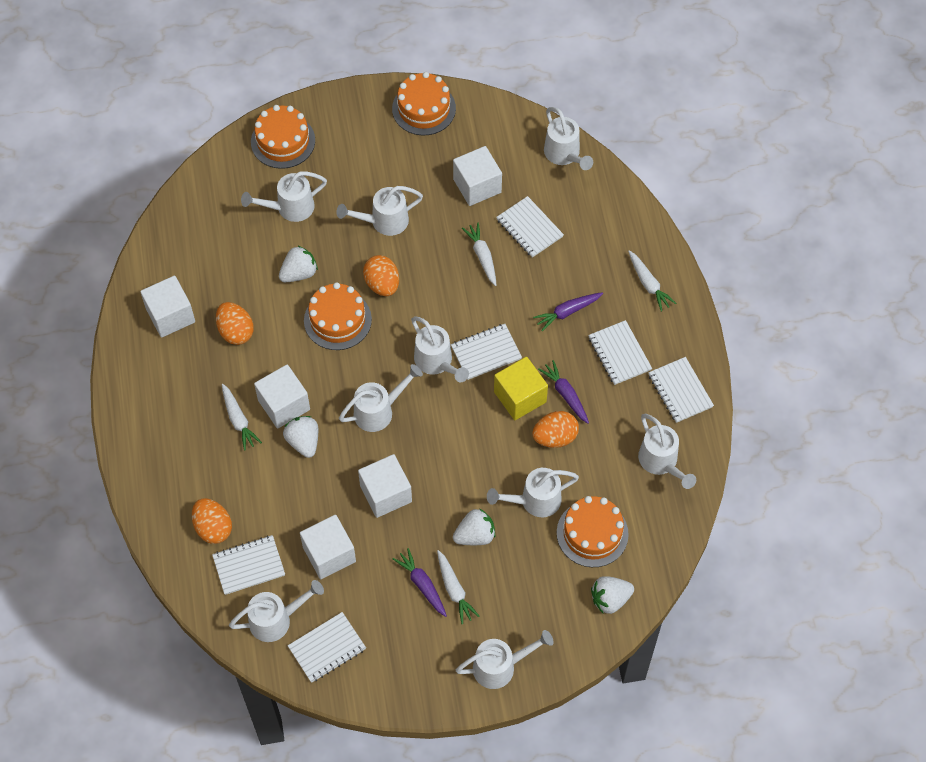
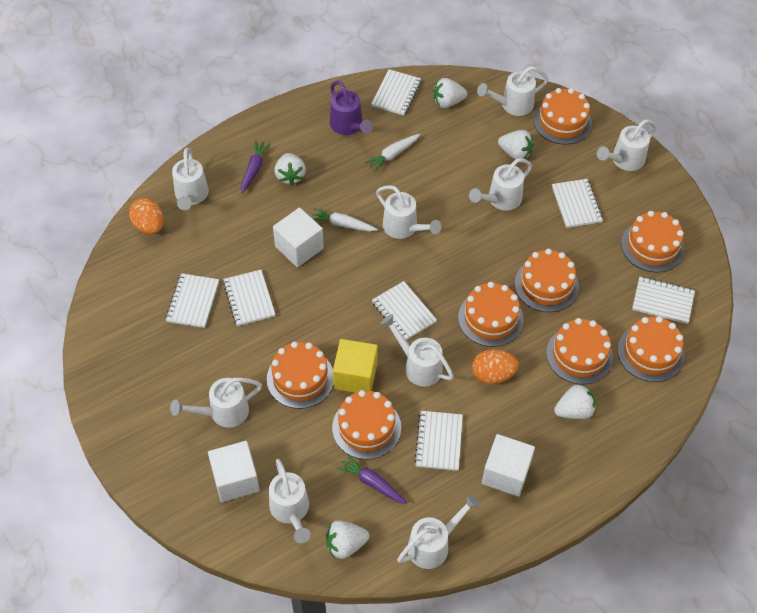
orange cake: 4 -> 8
orange egg: 4 -> 2
purple carrot: 3 -> 2
purple watering can: 0 -> 1
white carrot: 4 -> 2
white cube: 5 -> 3
white notebook: 6 -> 7
white strawberry: 4 -> 5

